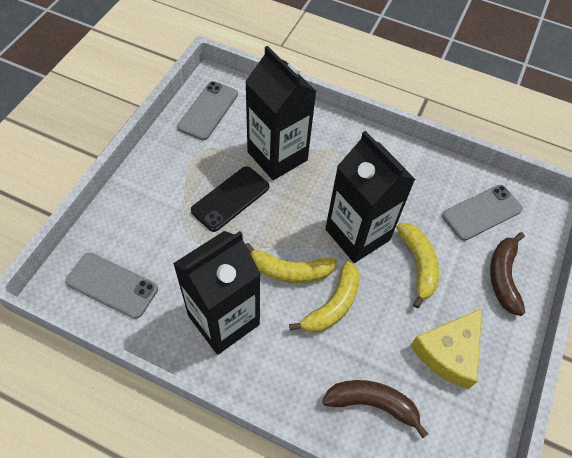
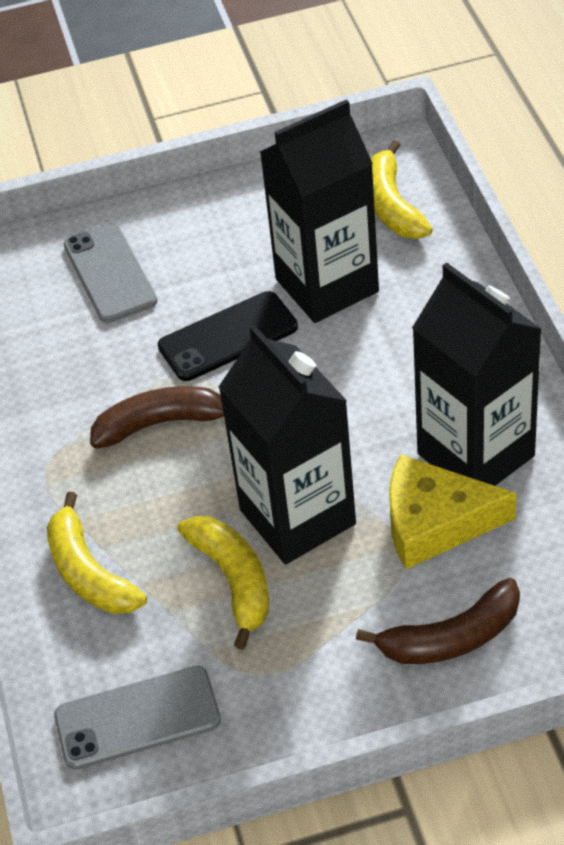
grey phone: 3 -> 2

